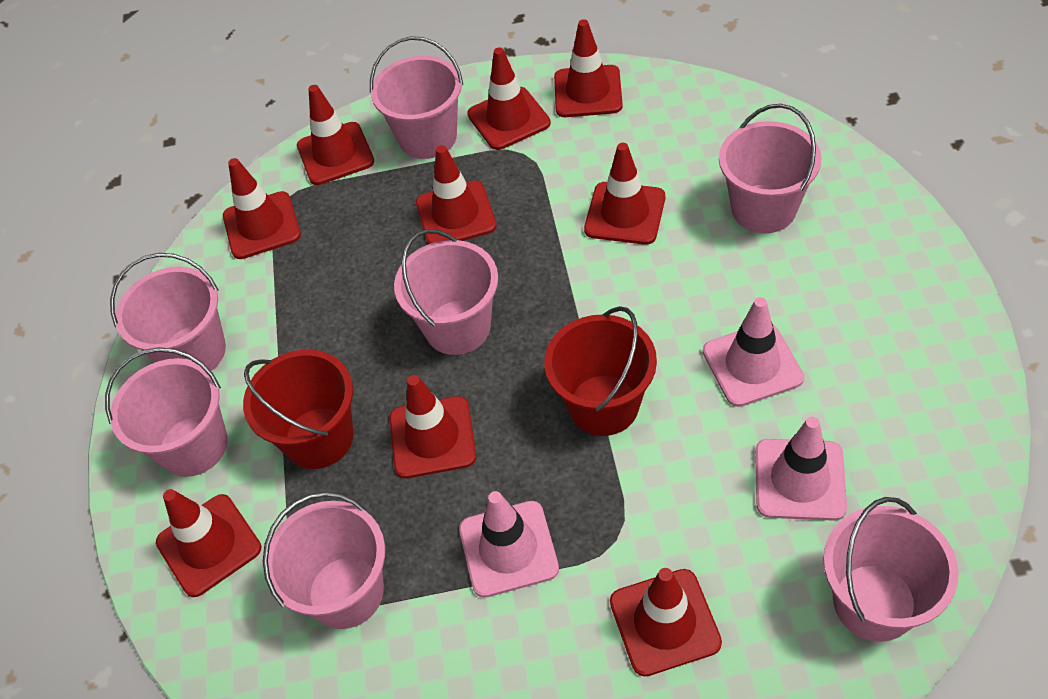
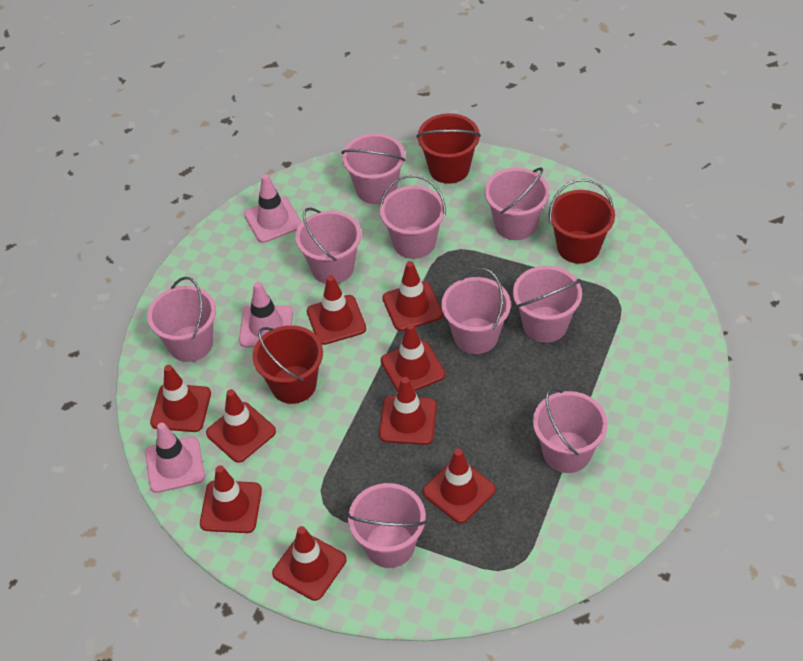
pink bucket: 7 -> 9
red bucket: 2 -> 3

